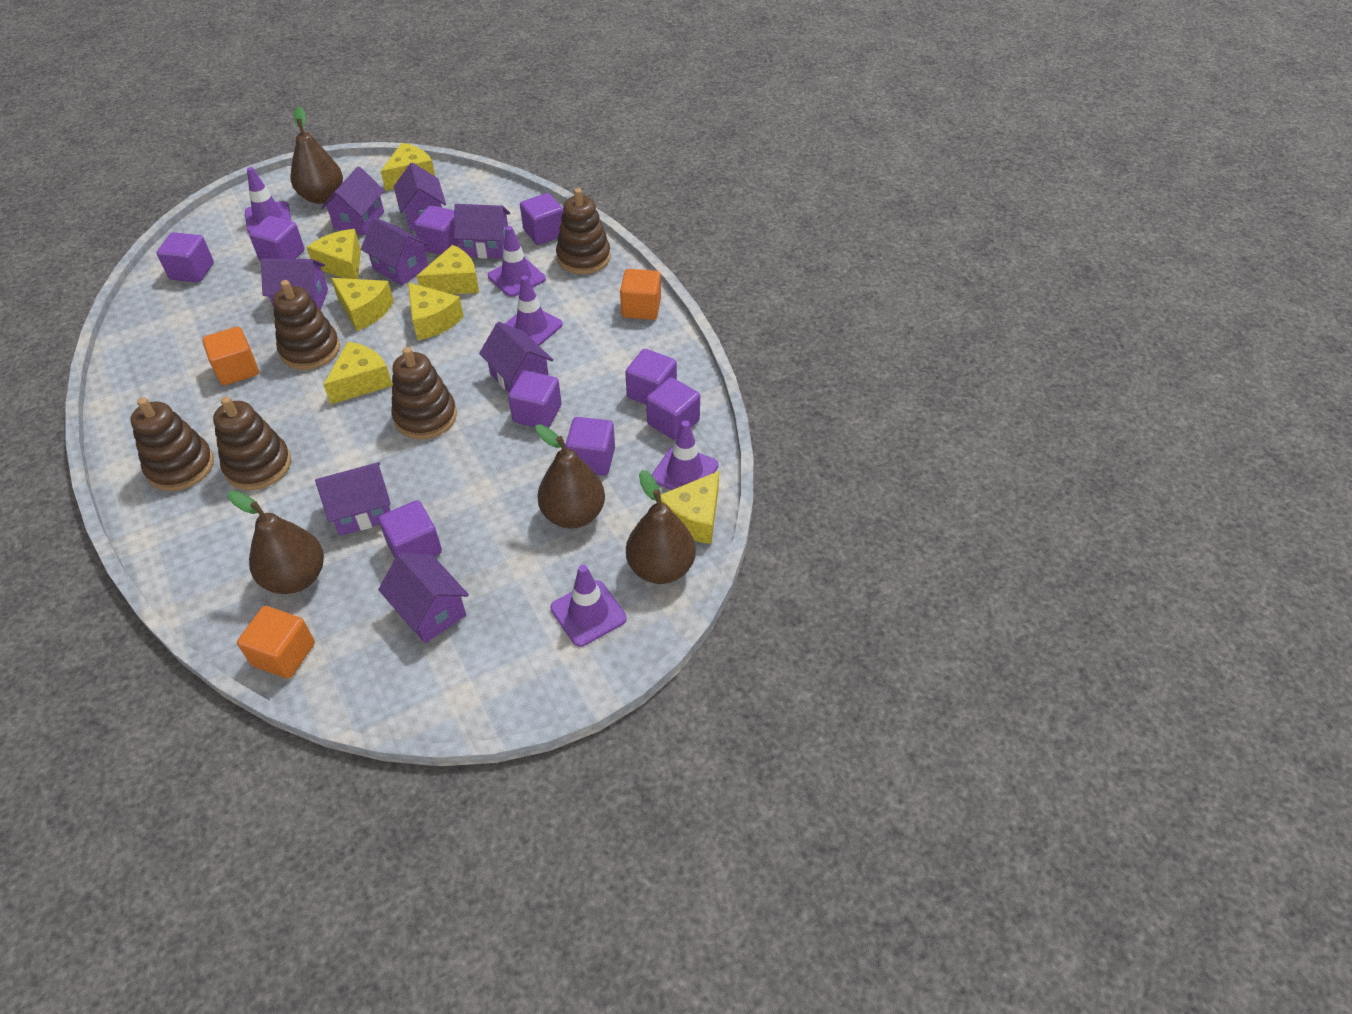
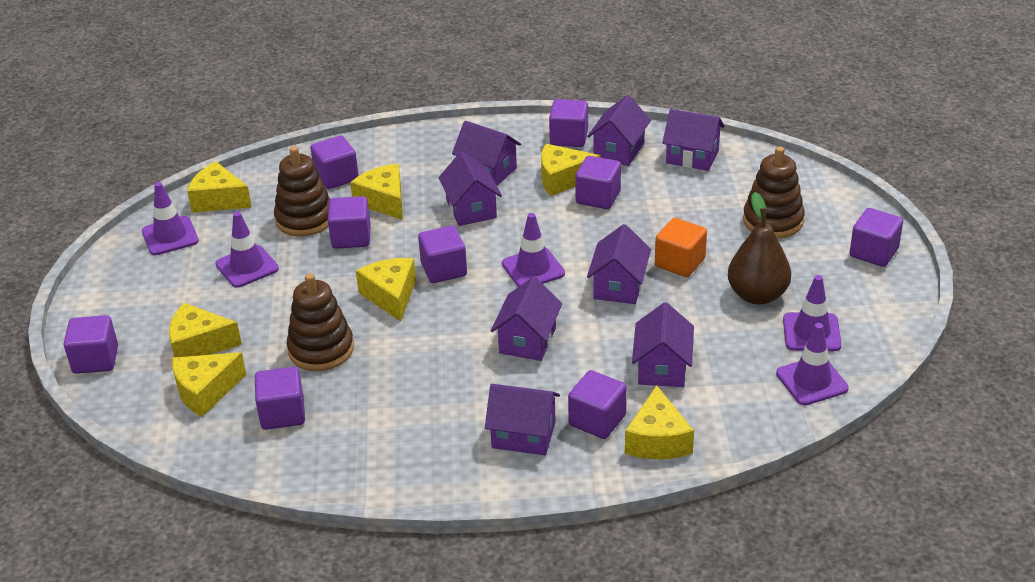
brown pear: 4 -> 1
brown stacking toy: 5 -> 3
orange cube: 3 -> 1

